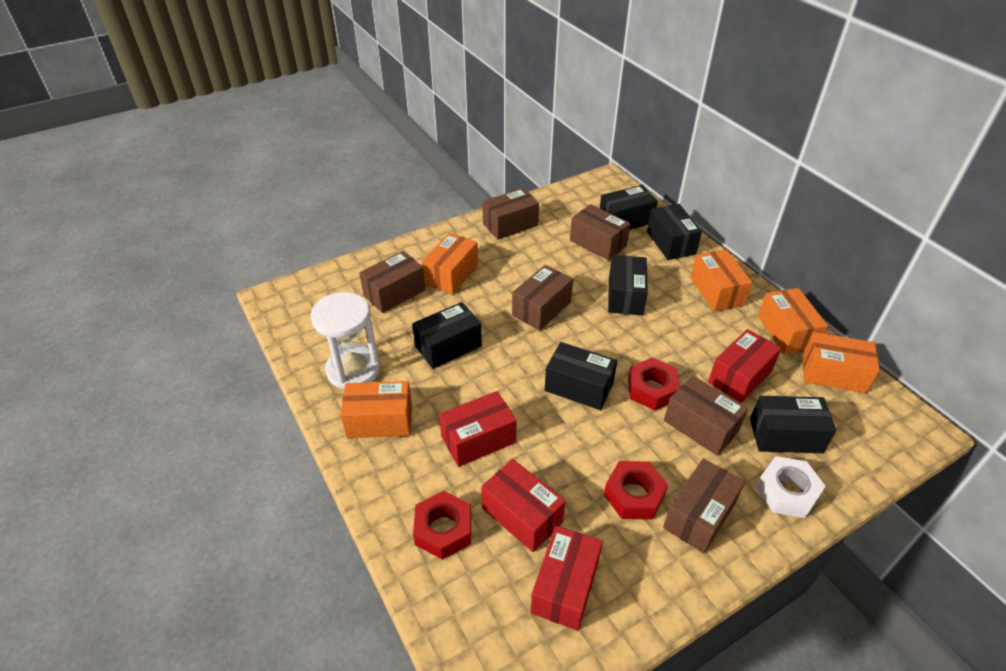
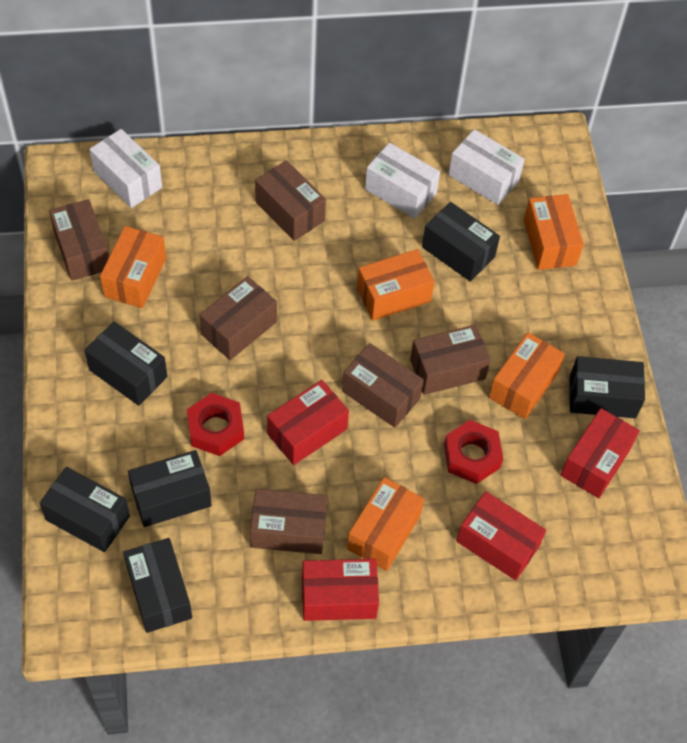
red nut: 3 -> 2
white box: 0 -> 3
white hourglass: 1 -> 0
white nut: 1 -> 0

